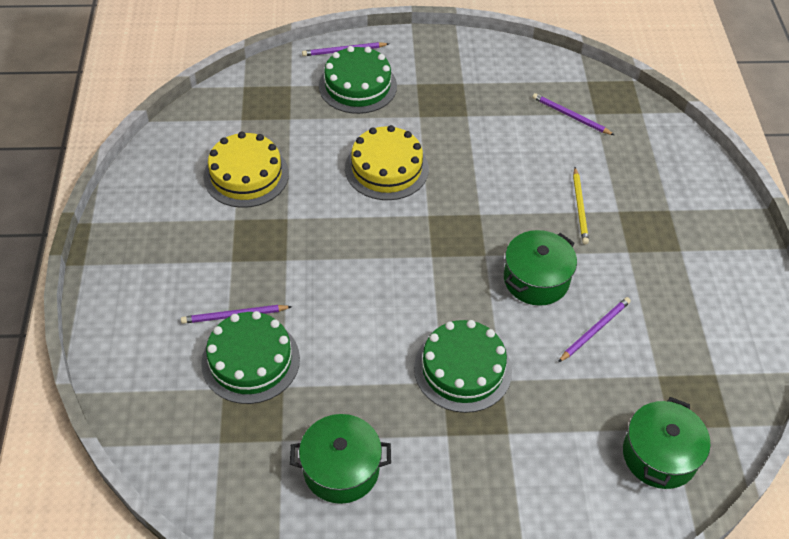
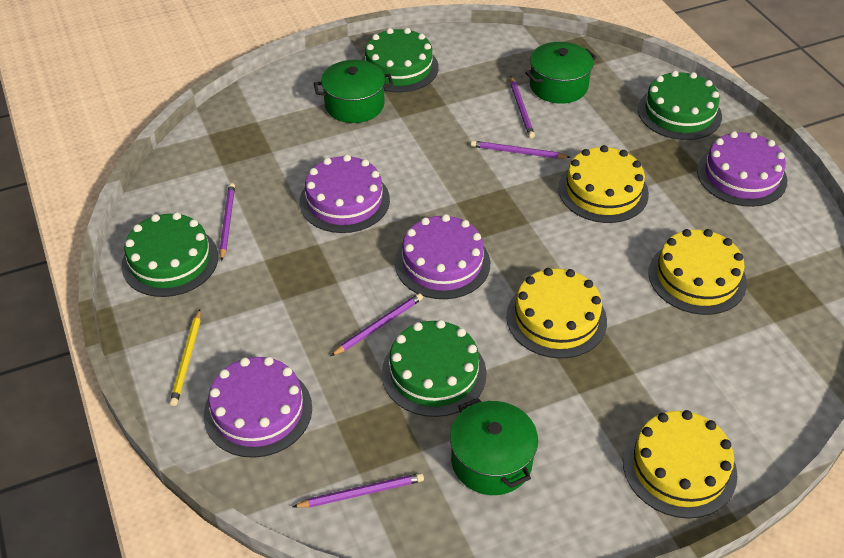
green cake: 3 -> 4
purple cake: 0 -> 4
purple pencil: 4 -> 5
yellow cake: 2 -> 4

